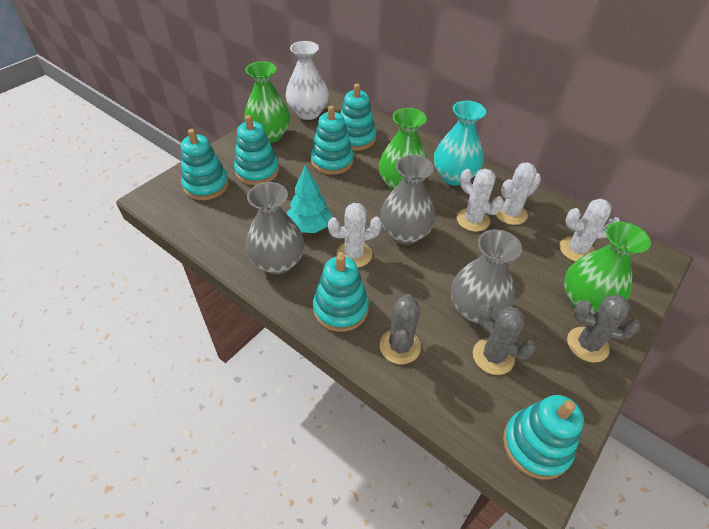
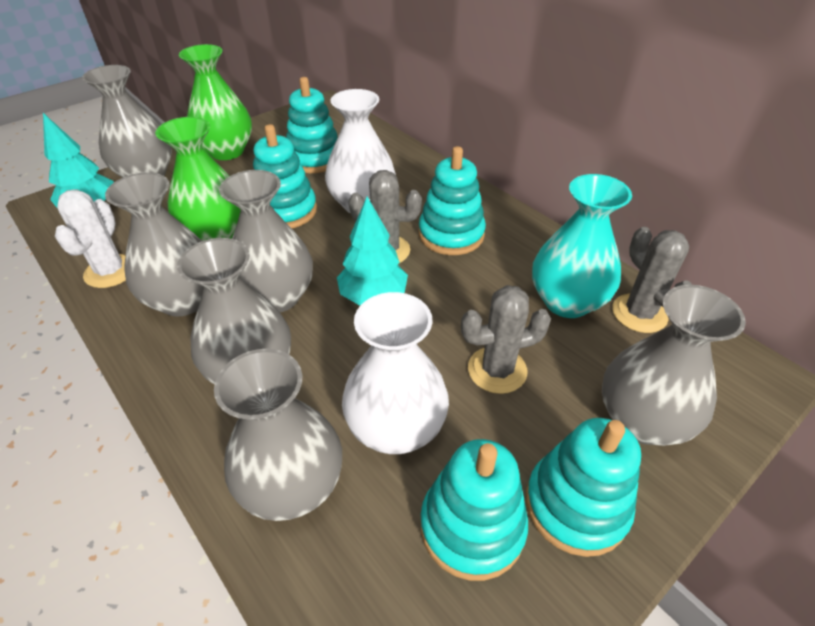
green vase: 3 -> 2
grey vase: 3 -> 6
turquoise stacking toy: 6 -> 5
turquoise tree: 1 -> 2
white cactus: 4 -> 1
white vase: 1 -> 2

